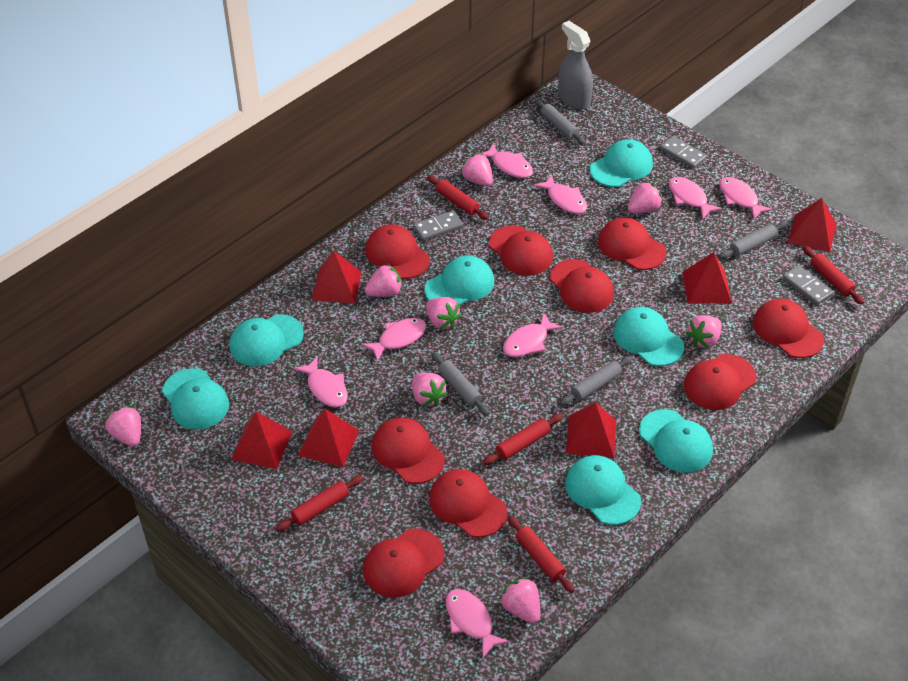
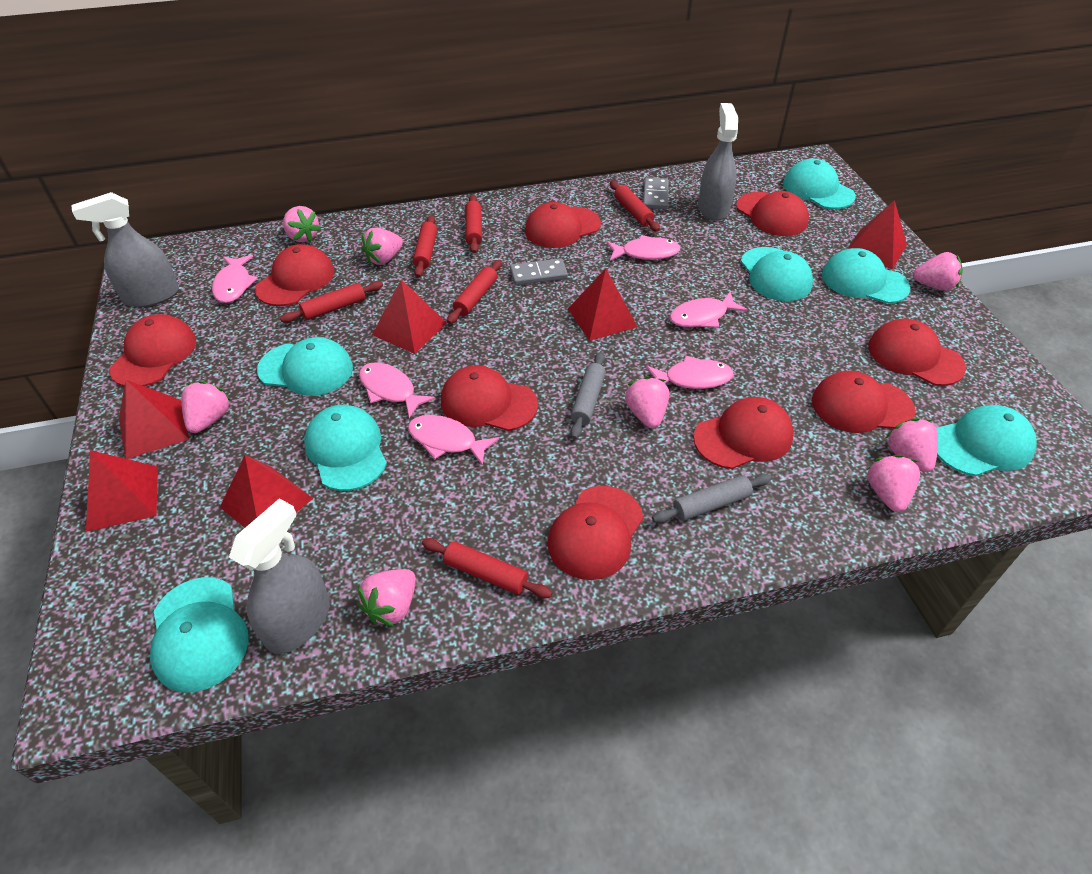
grey domino: 3 -> 2
grey rolling pin: 4 -> 2
grey spray bottle: 1 -> 3
pink fish: 8 -> 6
red rolling pin: 5 -> 6

